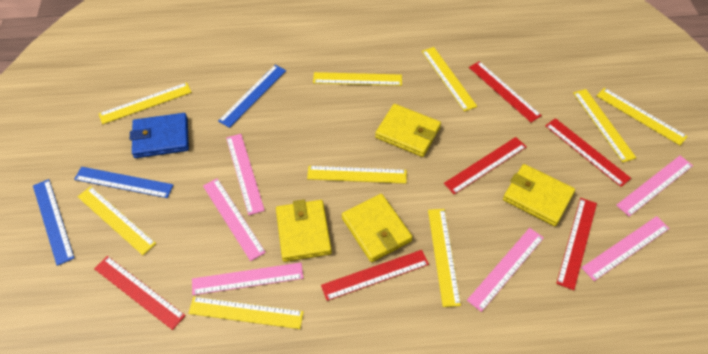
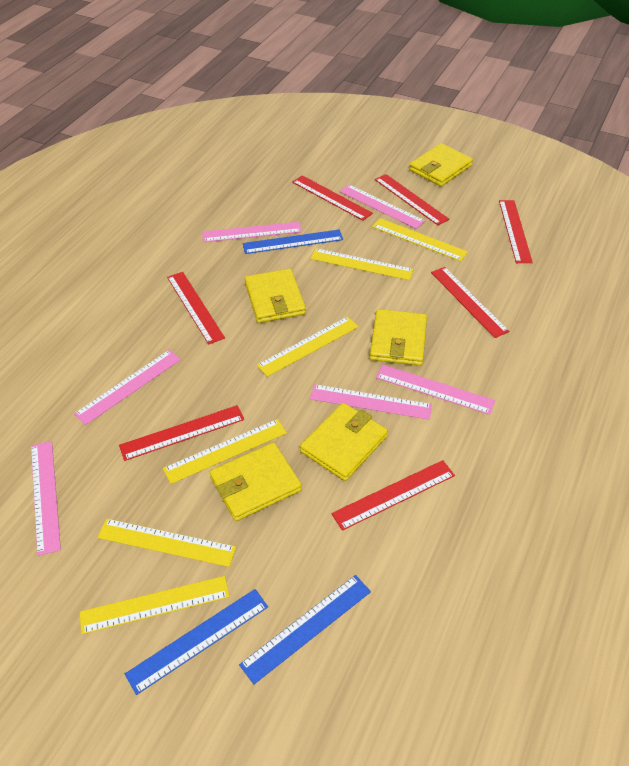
blue wallet: 1 -> 0
red ruler: 6 -> 7
yellow ruler: 9 -> 6
yellow wallet: 4 -> 5

